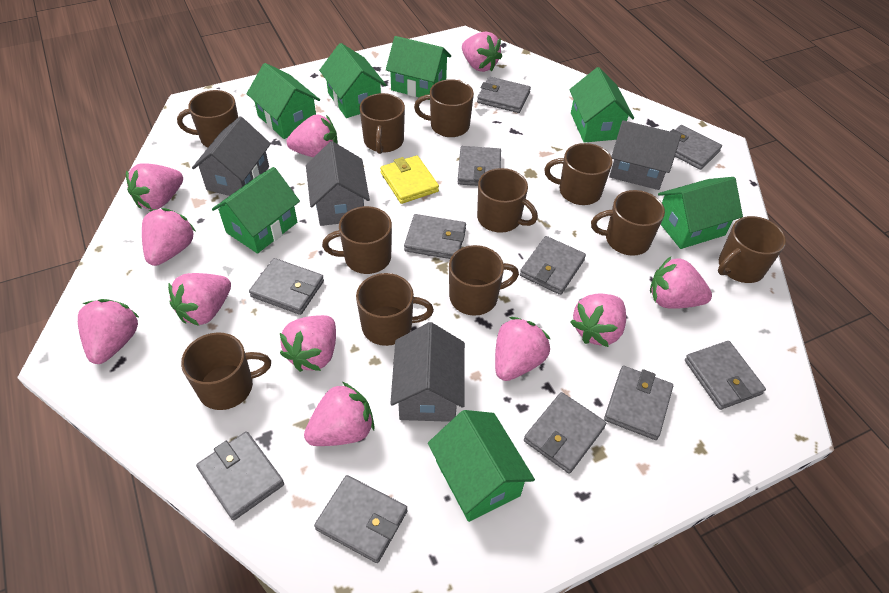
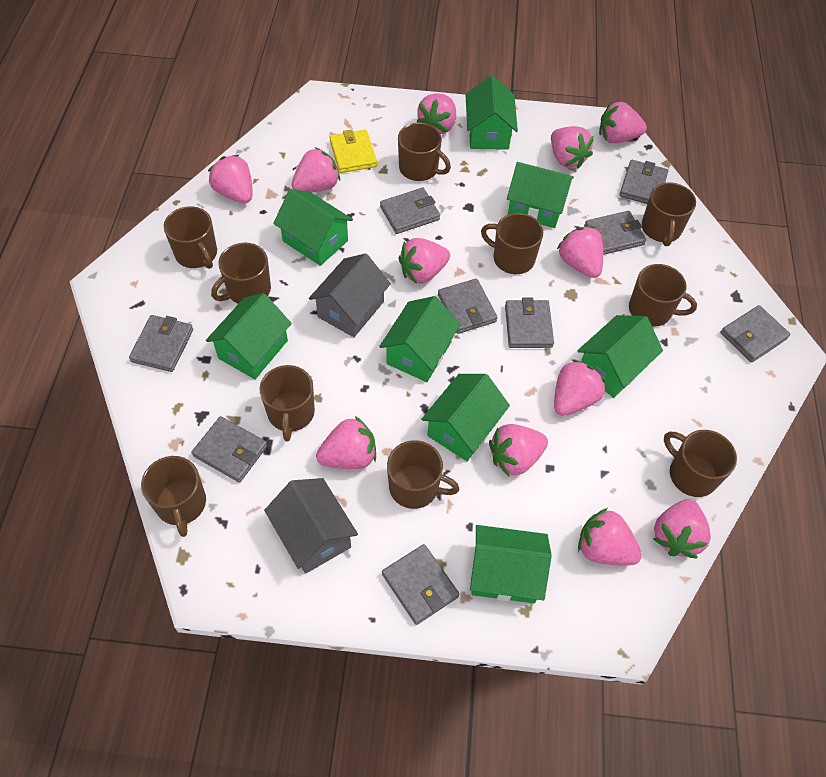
brown mug: 11 -> 10
green house: 7 -> 8
grey house: 4 -> 2
grey wallet: 11 -> 9
pink strawberry: 11 -> 12

